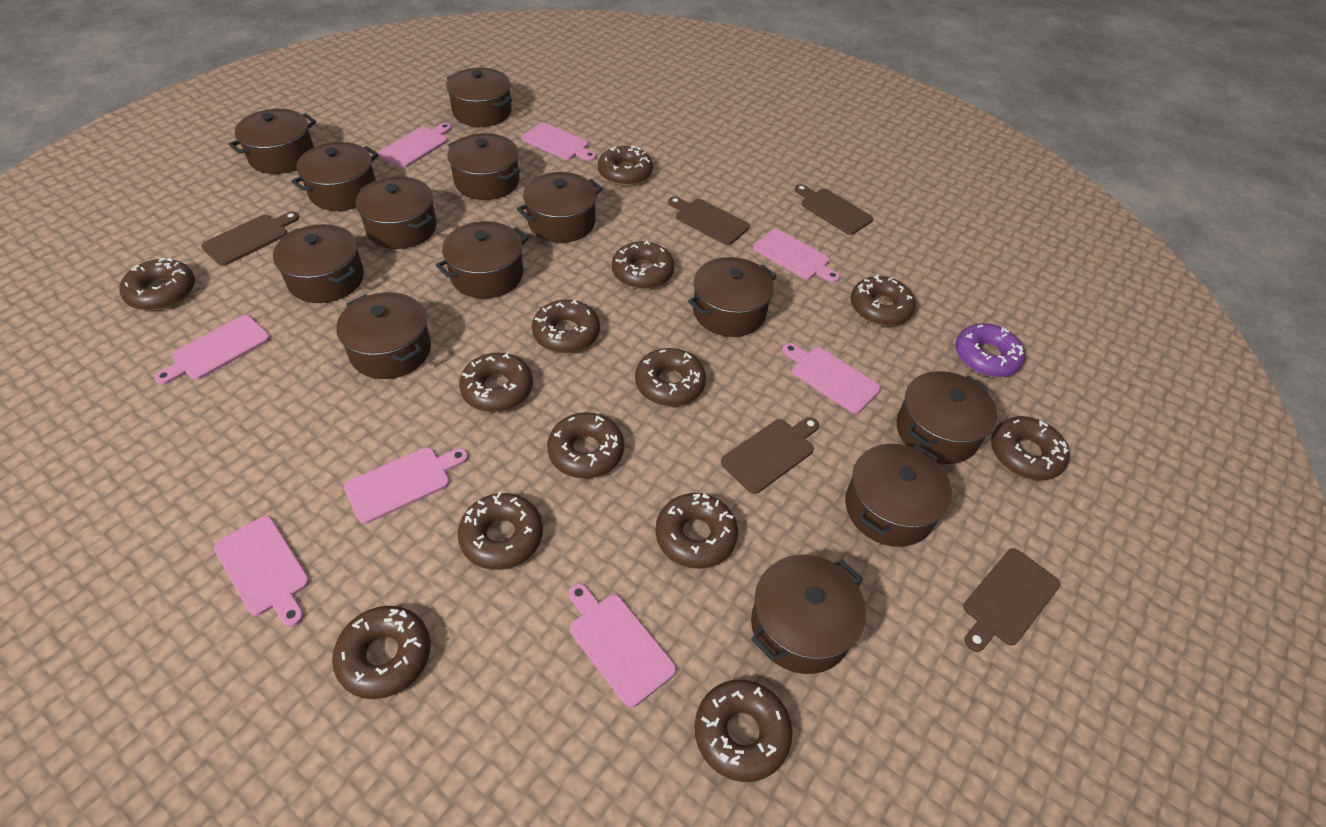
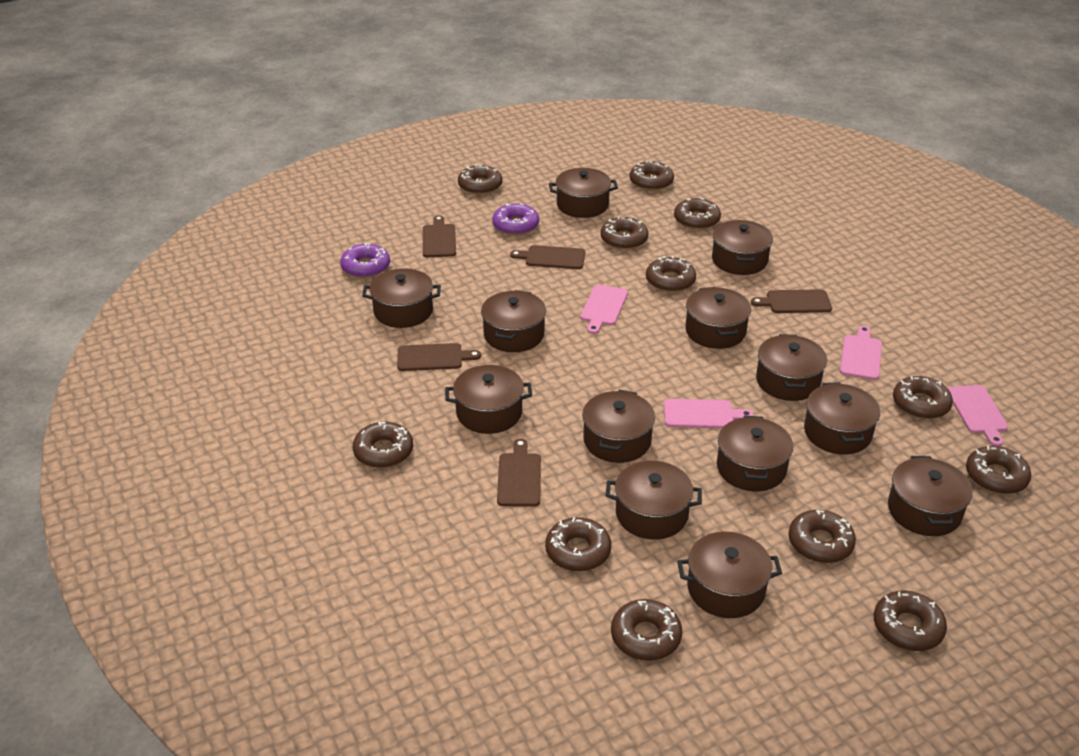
brown donut: 13 -> 12
pink cutting board: 8 -> 4
purple donut: 1 -> 2

